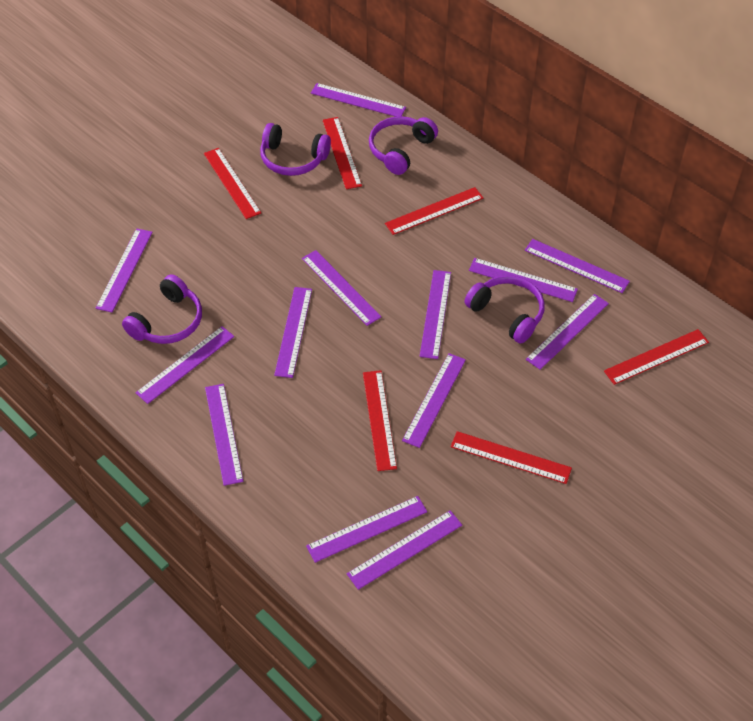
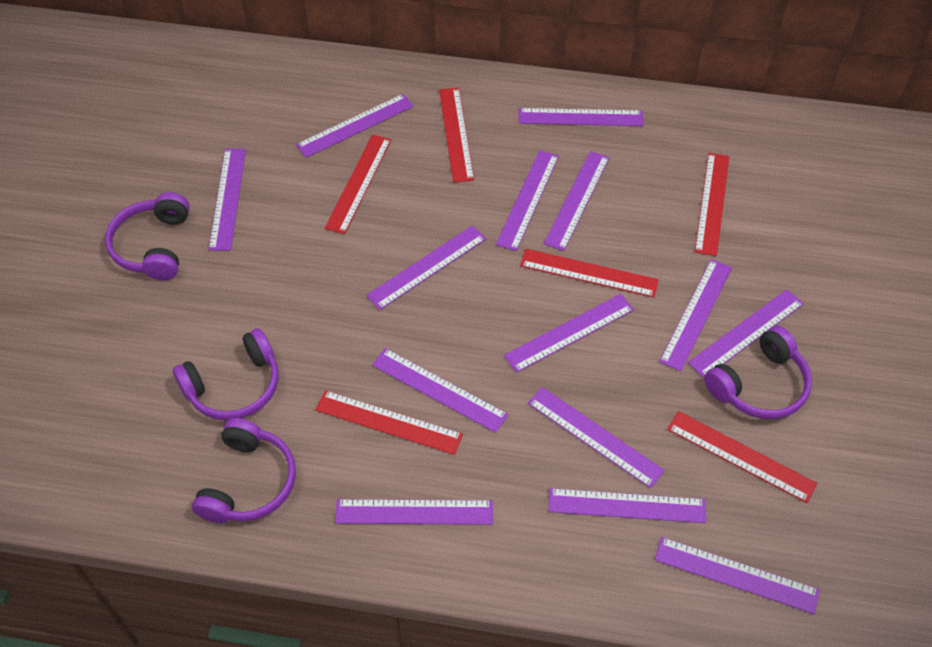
purple ruler: 13 -> 14

